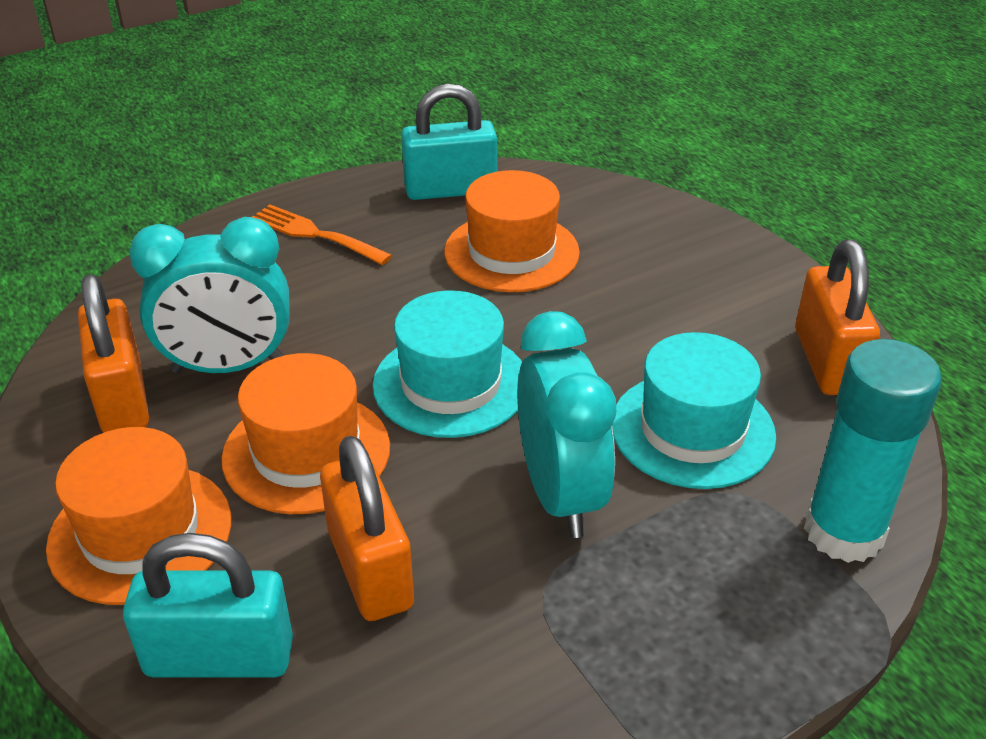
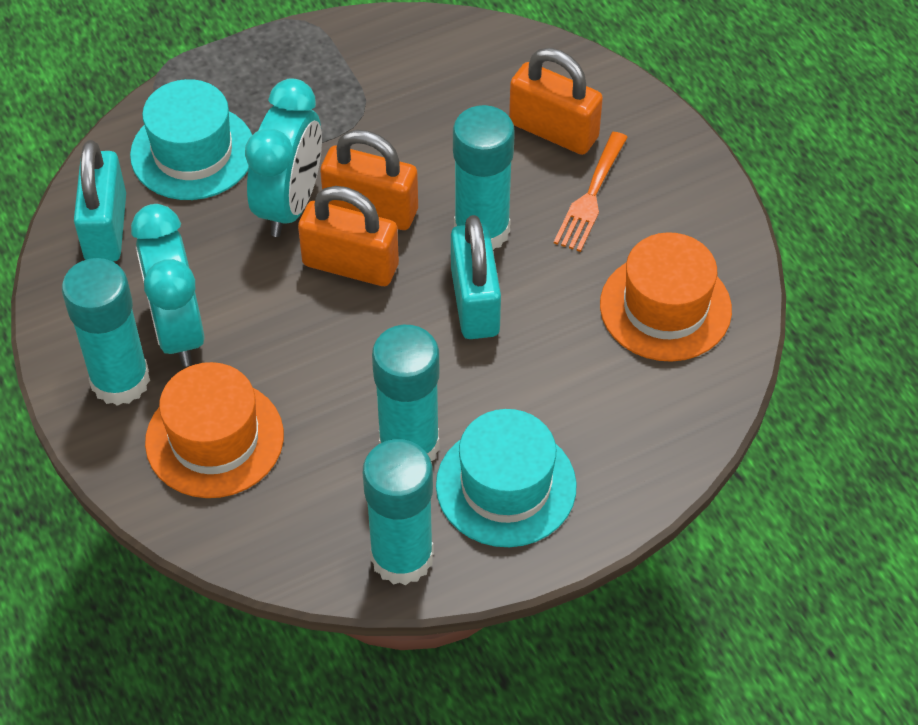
orange hat: 3 -> 2
turquoise glue stick: 1 -> 4

